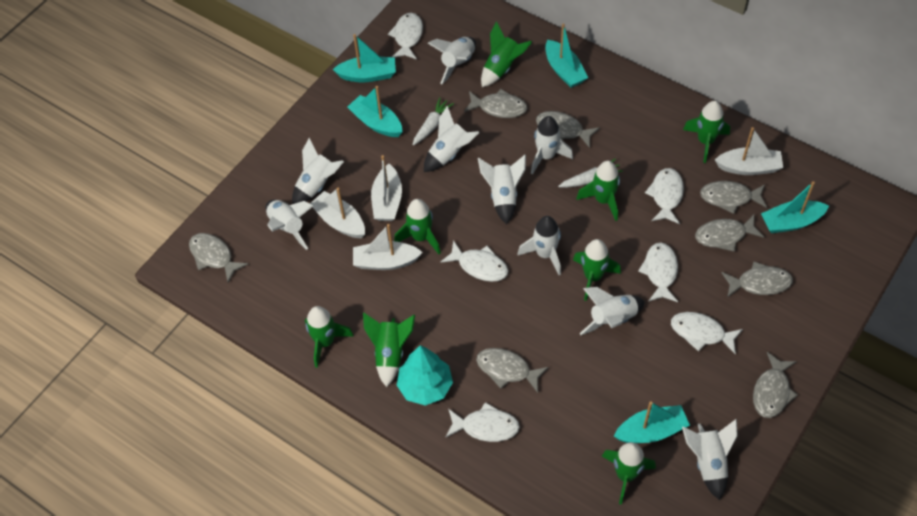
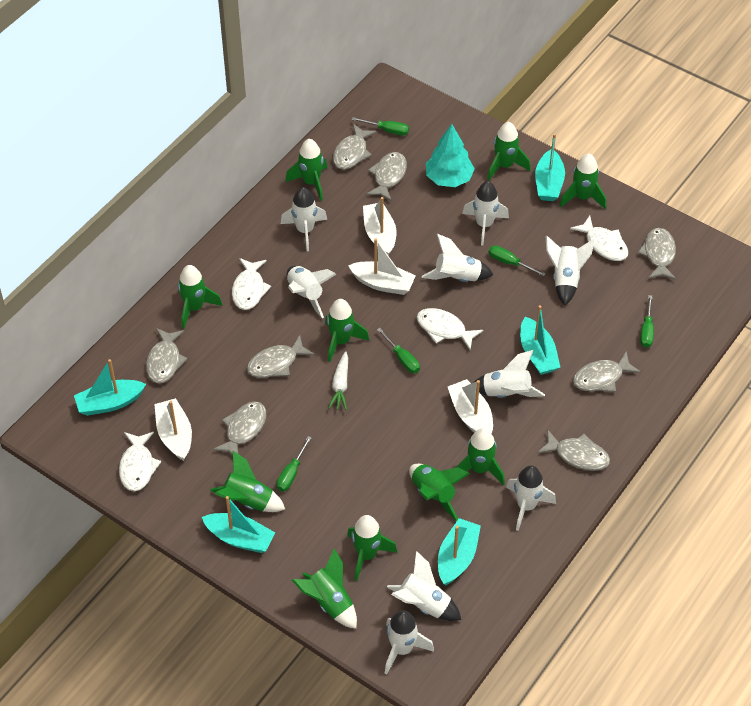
green rocket: 8 -> 10
green screwdriver: 0 -> 5
white carrot: 2 -> 1
white fish: 6 -> 4

